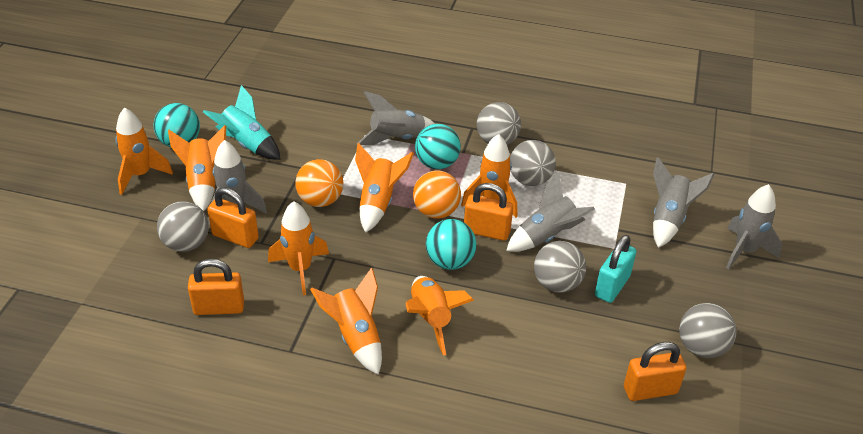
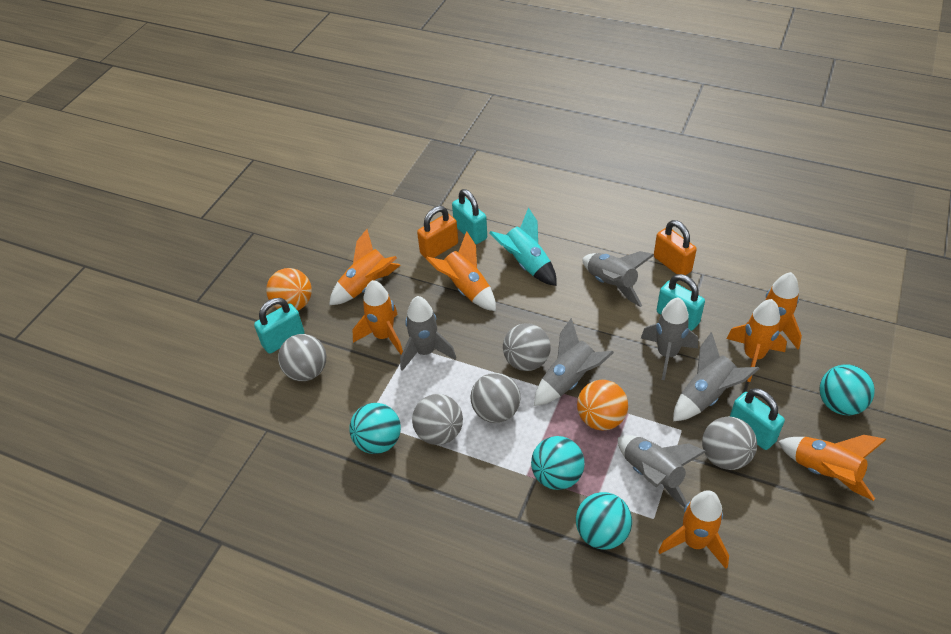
grey rocket: 5 -> 6
orange padlock: 4 -> 2
turquoise ball: 3 -> 4
turquoise padlock: 1 -> 4

